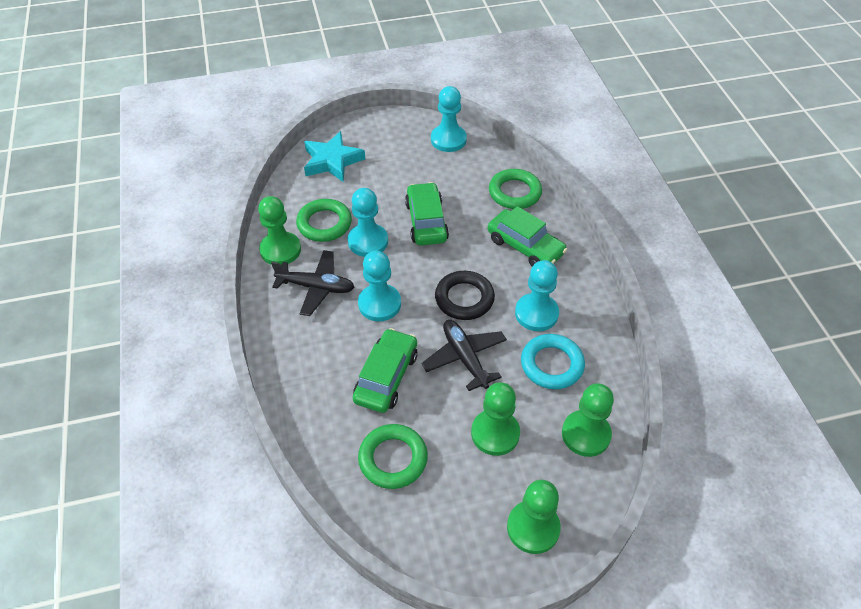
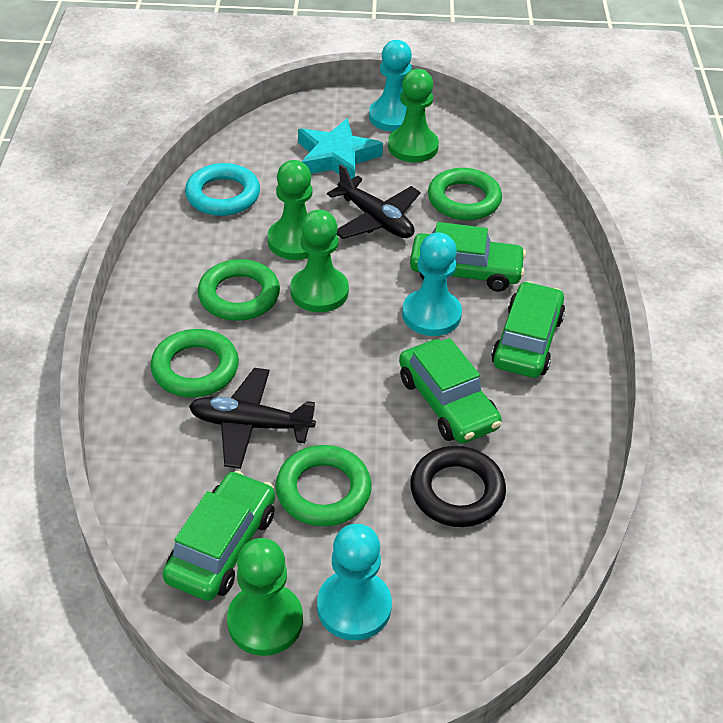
green car: 3 -> 4
green ring: 3 -> 4
turquoise pawn: 4 -> 3

